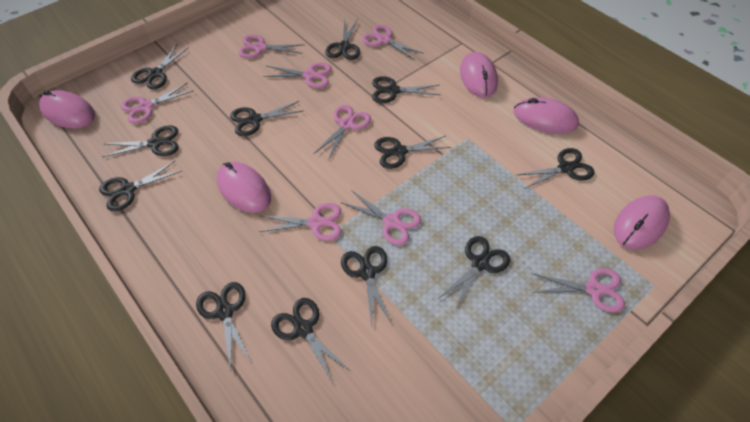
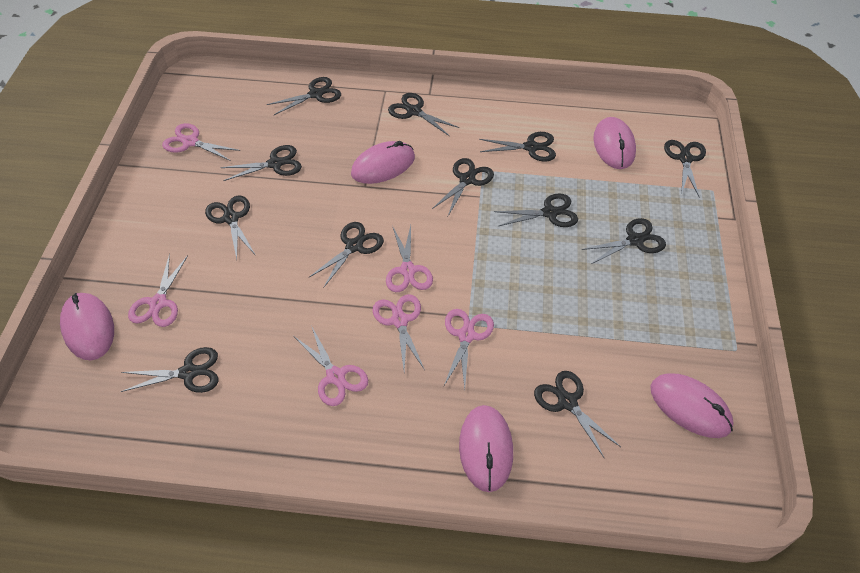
pink scissors: 8 -> 6

